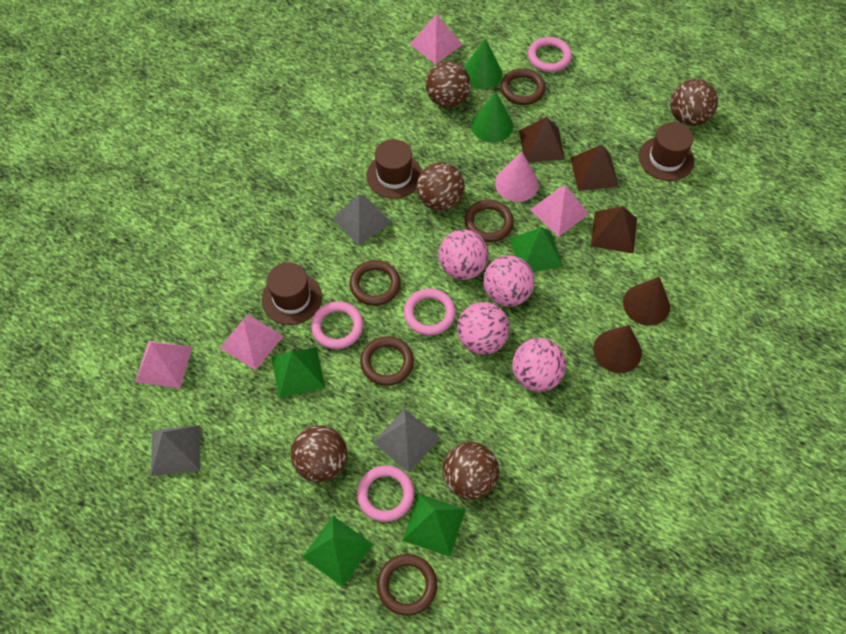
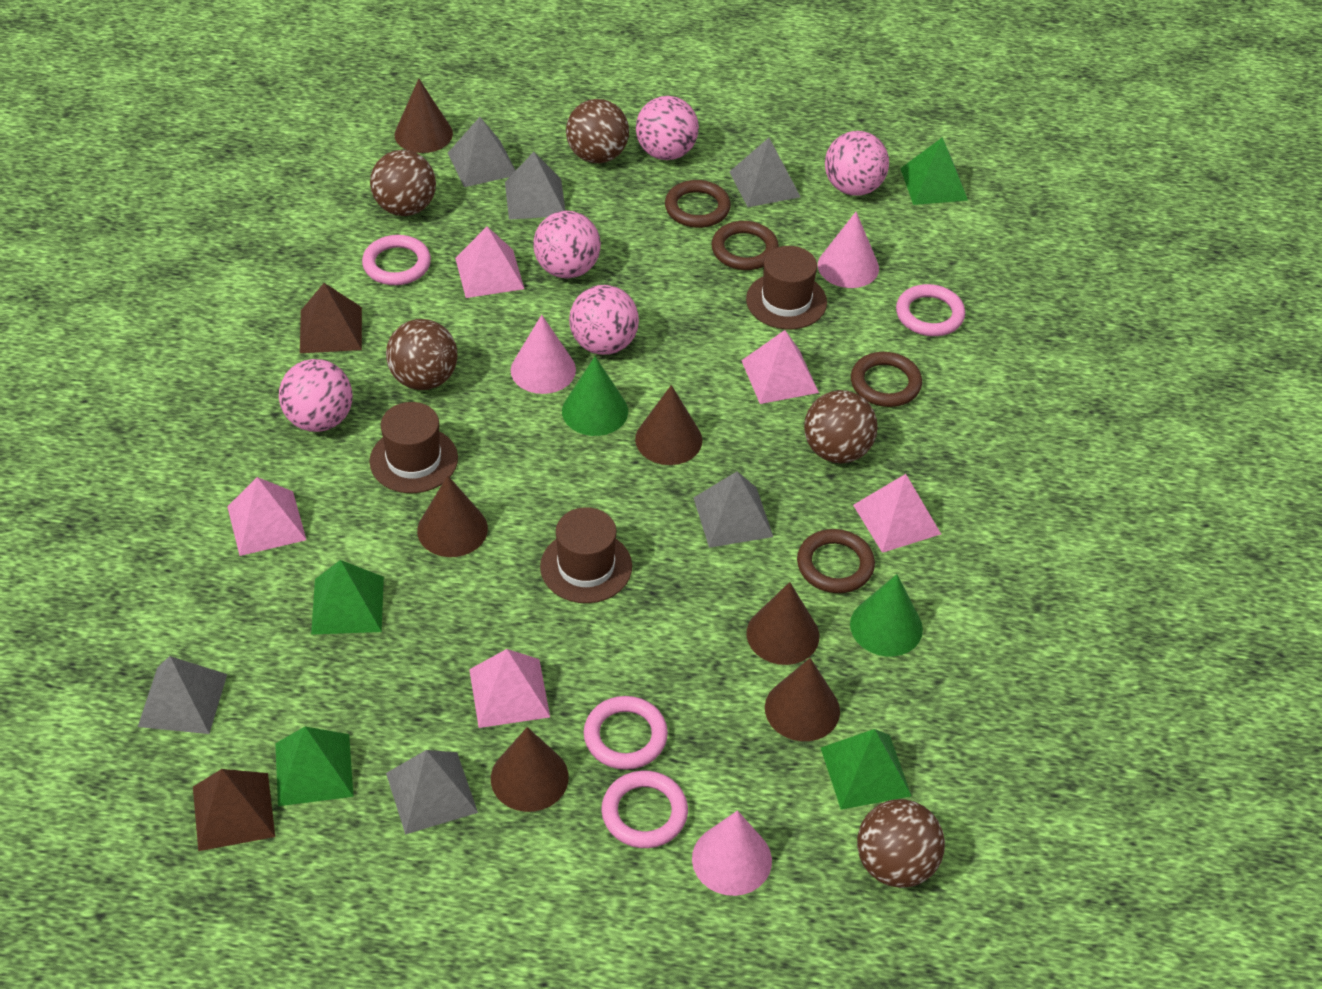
brown cone: 2 -> 6
brown pyramid: 3 -> 2
brown ring: 5 -> 4
grey pyramid: 3 -> 6
pink ball: 4 -> 5
pink cone: 1 -> 3
pink pyramid: 4 -> 5

